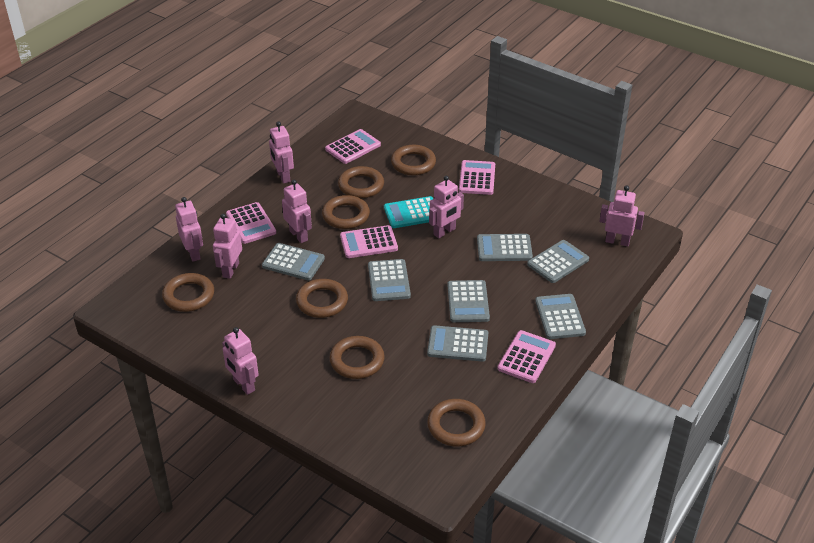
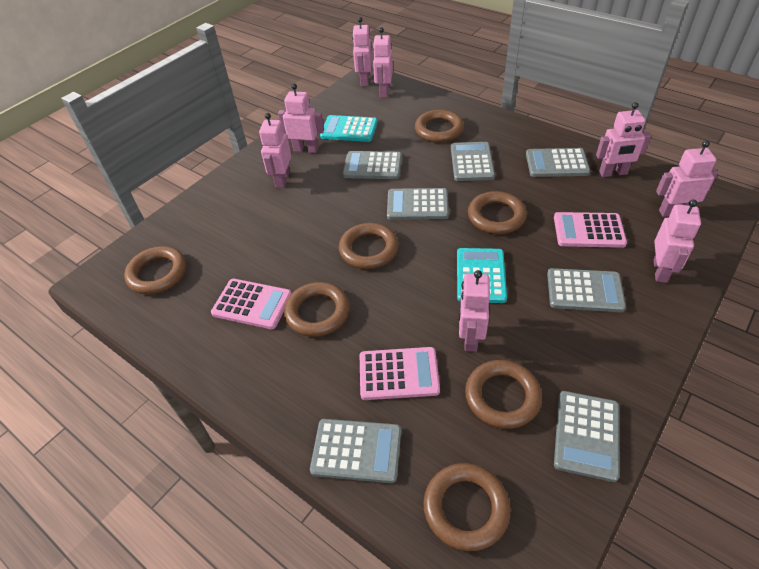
pink calculator: 5 -> 3
pink robot: 7 -> 8
turquoise calculator: 1 -> 2

